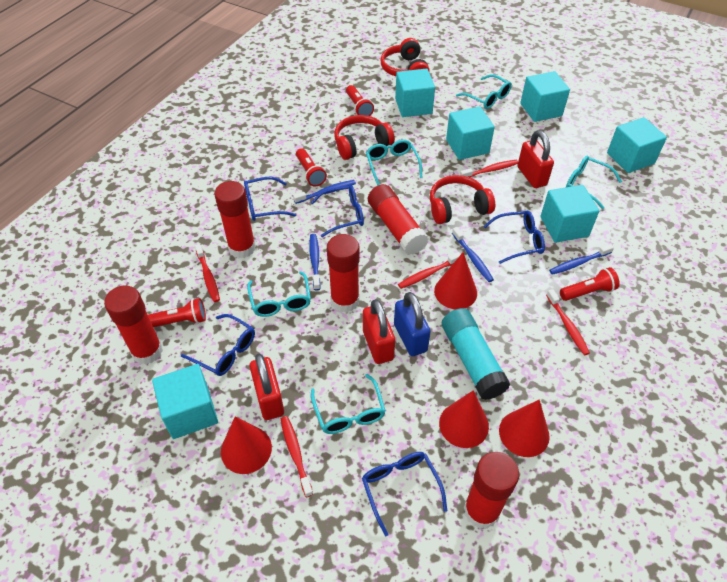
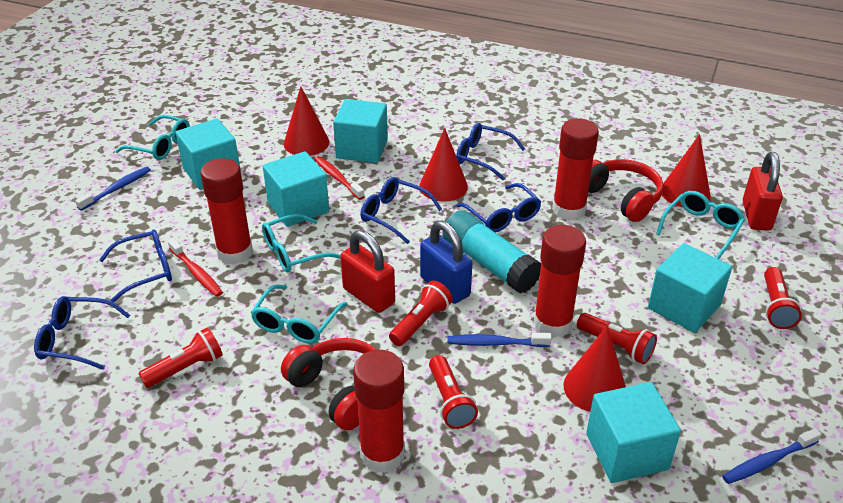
blue toothbrush: 4 -> 3
red flashlight: 4 -> 5
red glue stick: 5 -> 4
red headphones: 3 -> 2
red padlock: 3 -> 2
red toothbrush: 5 -> 2
turquoise cube: 6 -> 5
turquoise glasses: 5 -> 4

